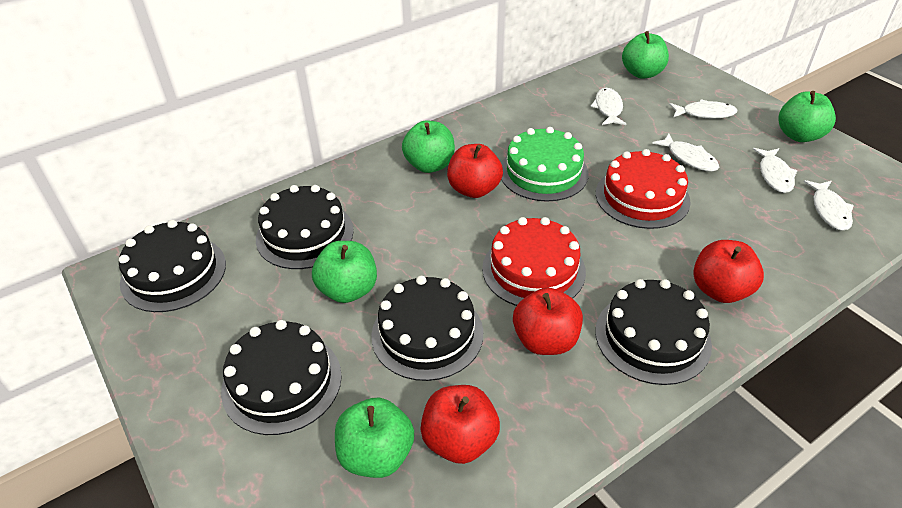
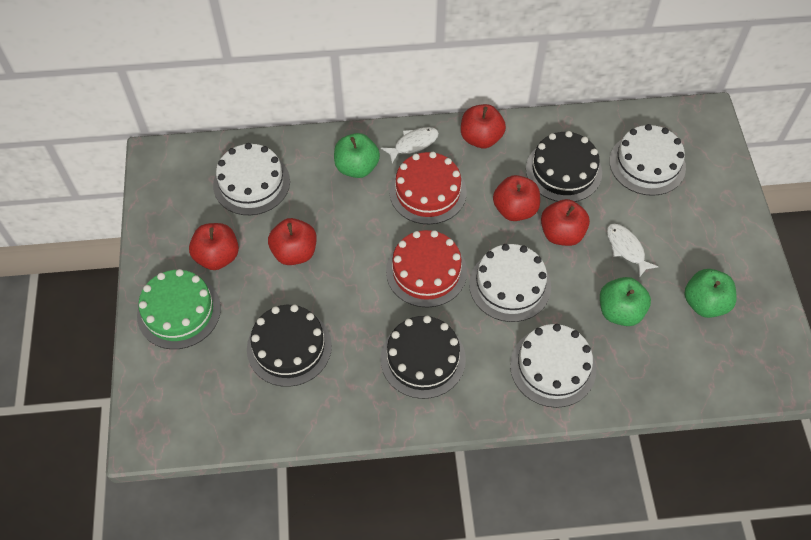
black cake: 5 -> 3
green apple: 5 -> 3
red apple: 4 -> 5
white cake: 0 -> 4
white fish: 5 -> 2

